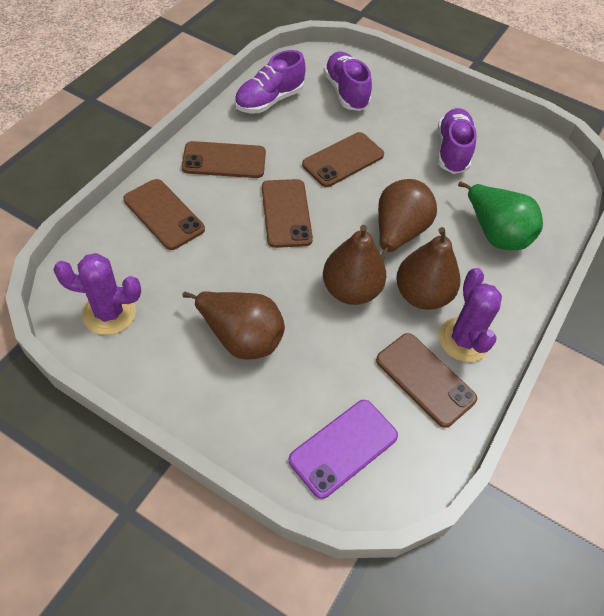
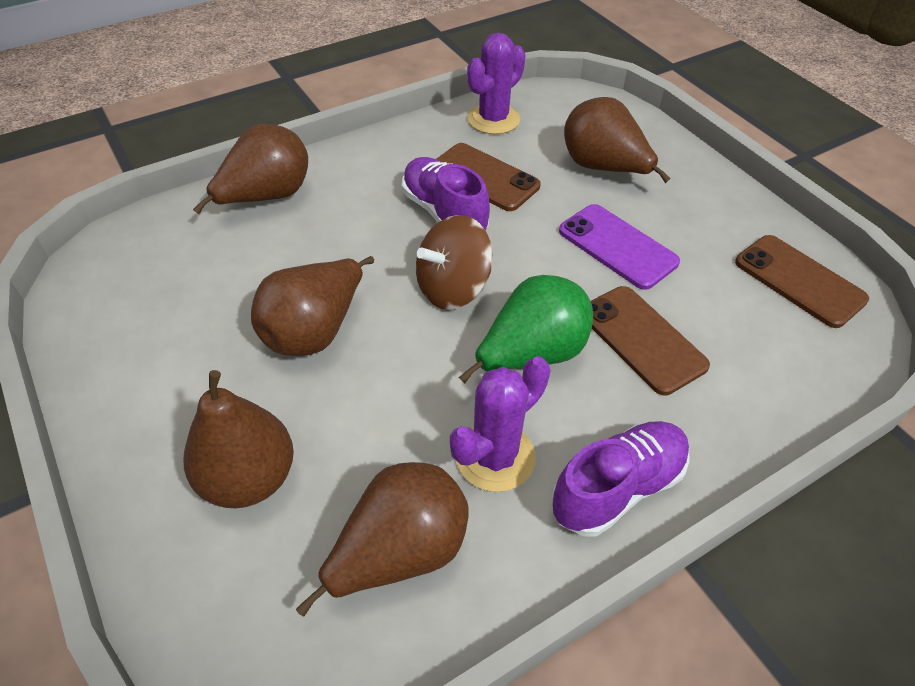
brown pear: 4 -> 5
brown phone: 5 -> 3
brown spinning top: 0 -> 1
purple shoe: 3 -> 2

